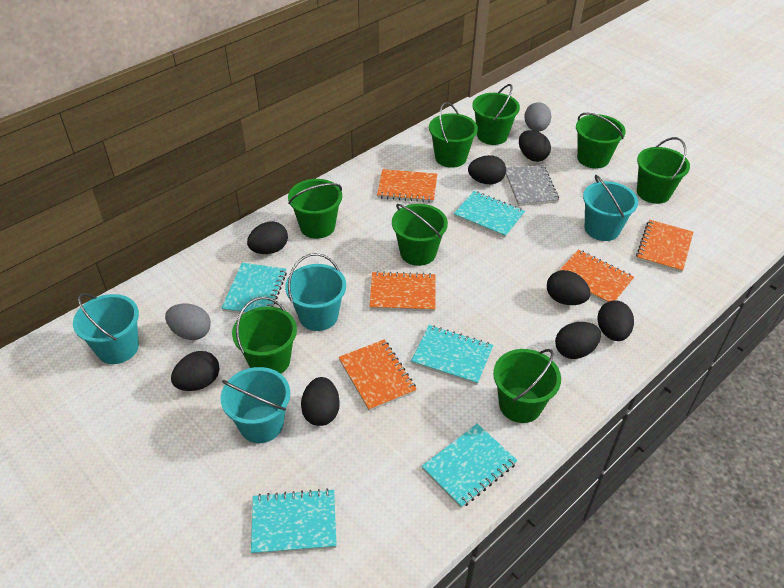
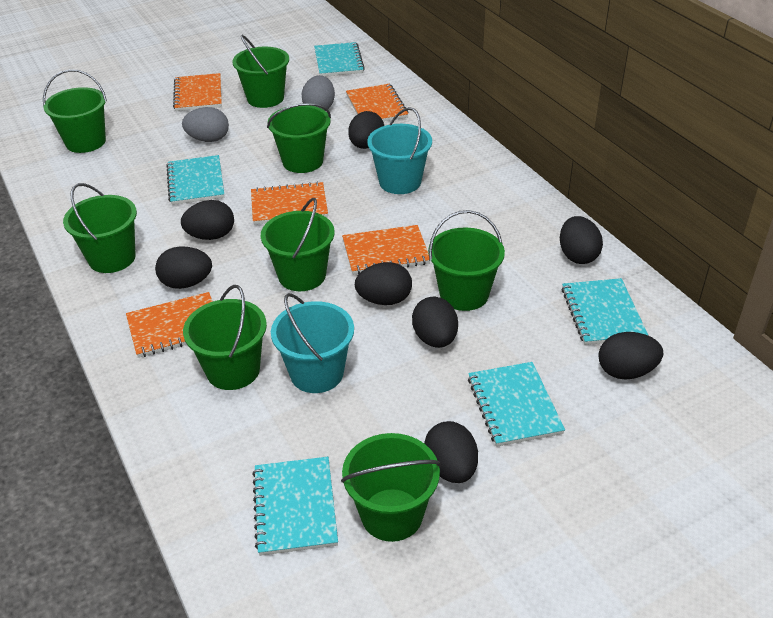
grey notebook: 1 -> 0
turquoise bucket: 4 -> 2

